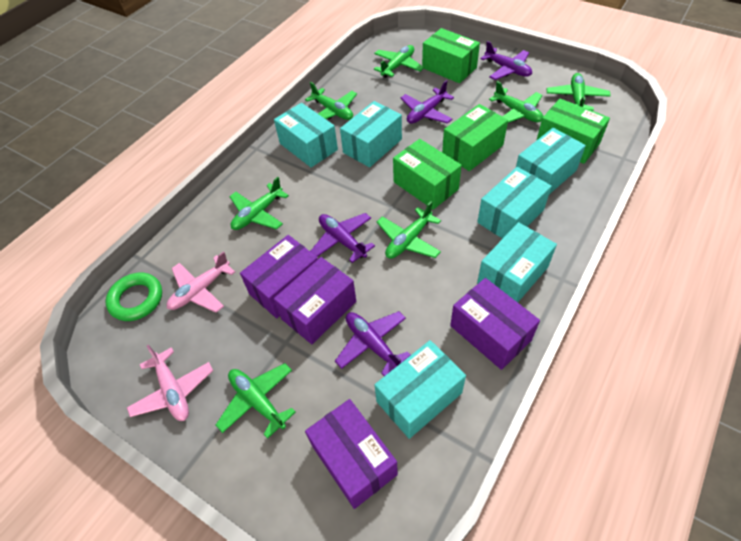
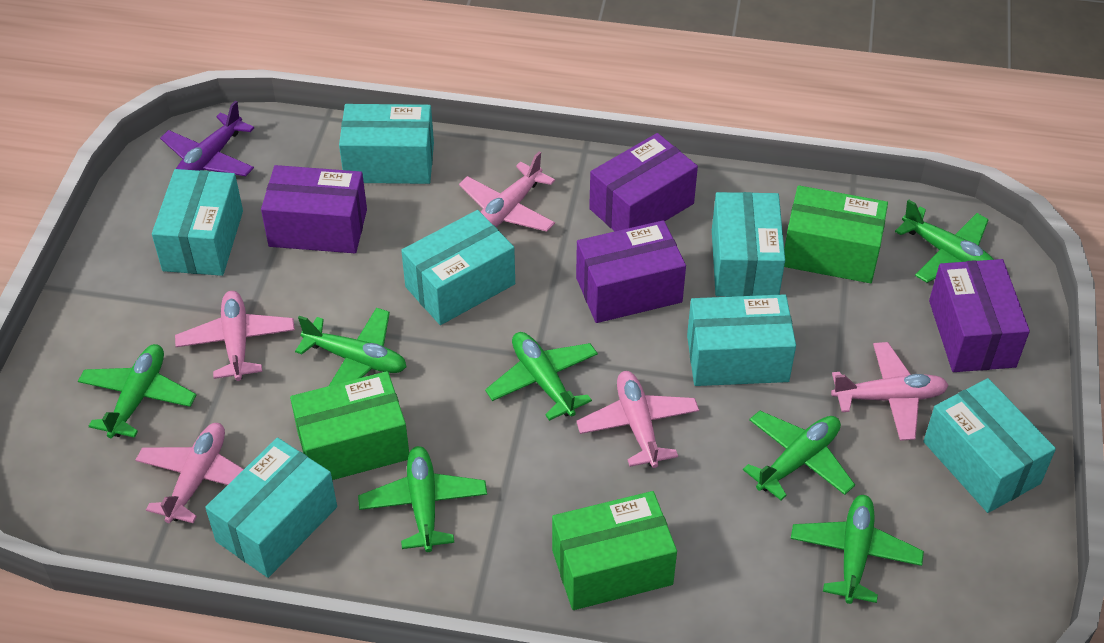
green box: 4 -> 3
green ring: 1 -> 0
pink plane: 2 -> 5
purple plane: 4 -> 1
turquoise box: 6 -> 7

